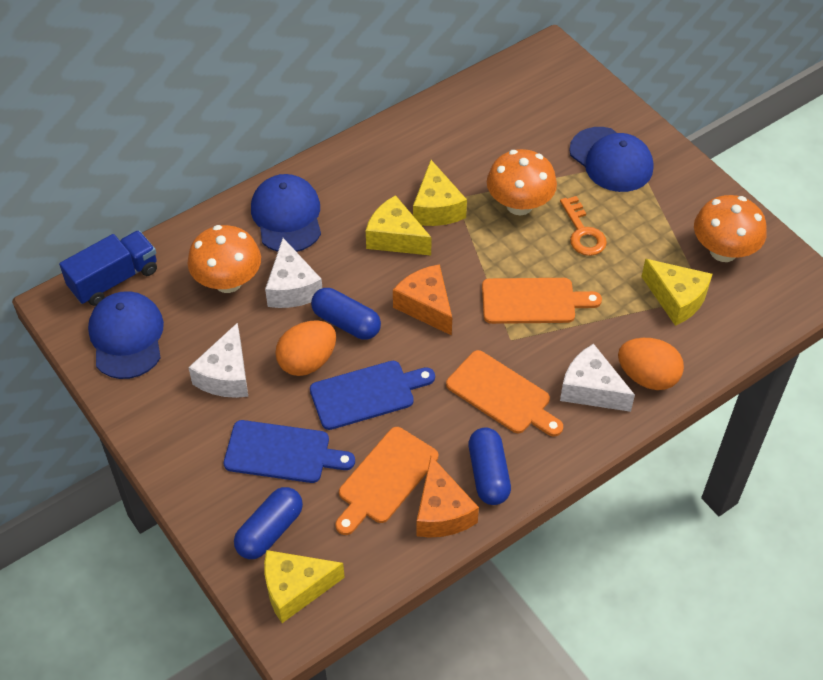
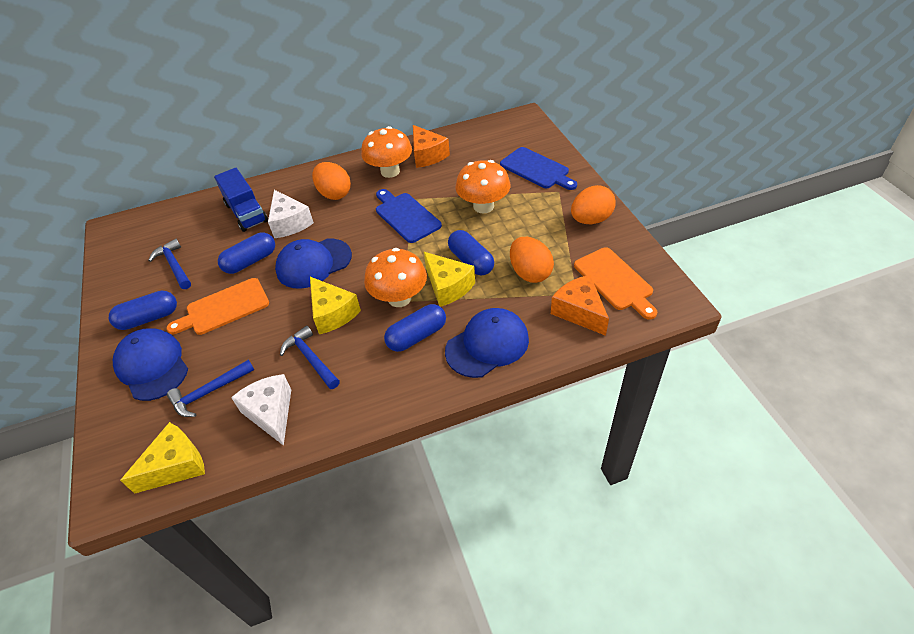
blue capsule: 3 -> 4
blue hammer: 0 -> 3
orange cutting board: 3 -> 2
orange egg: 2 -> 3
orange key: 1 -> 0
white cheese: 3 -> 2
yellow cheese: 4 -> 3

